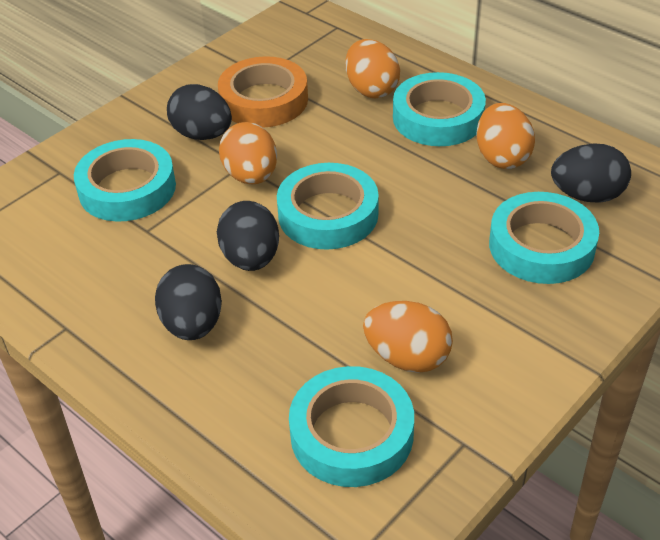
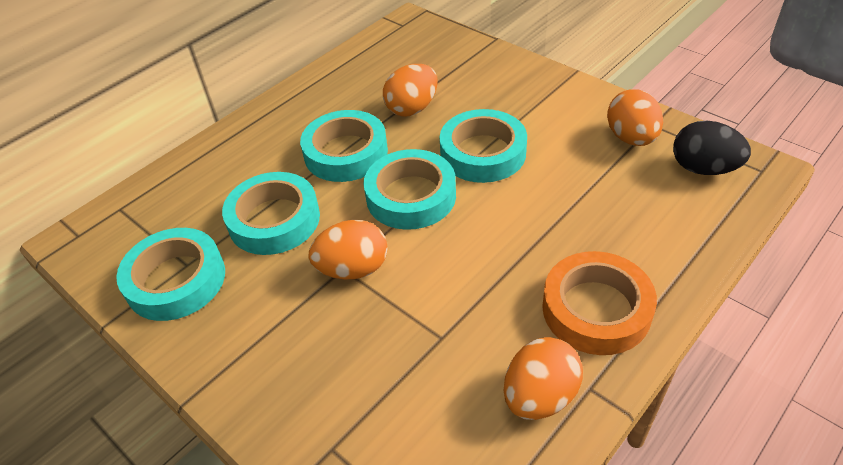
black egg: 4 -> 1

